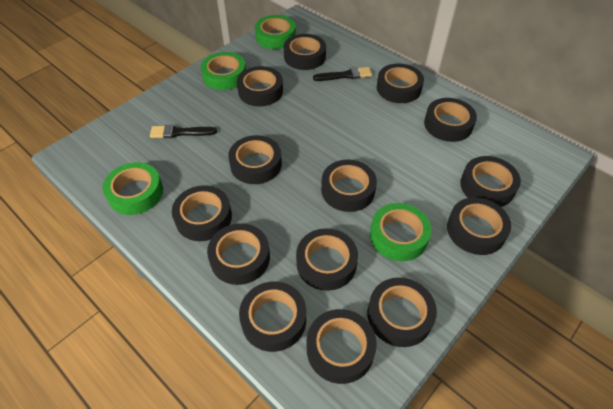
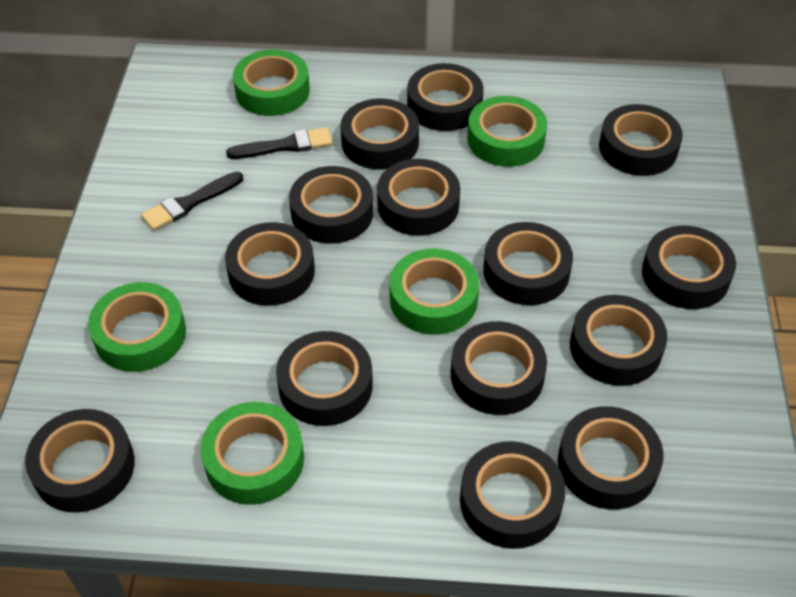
green tape: 4 -> 5

